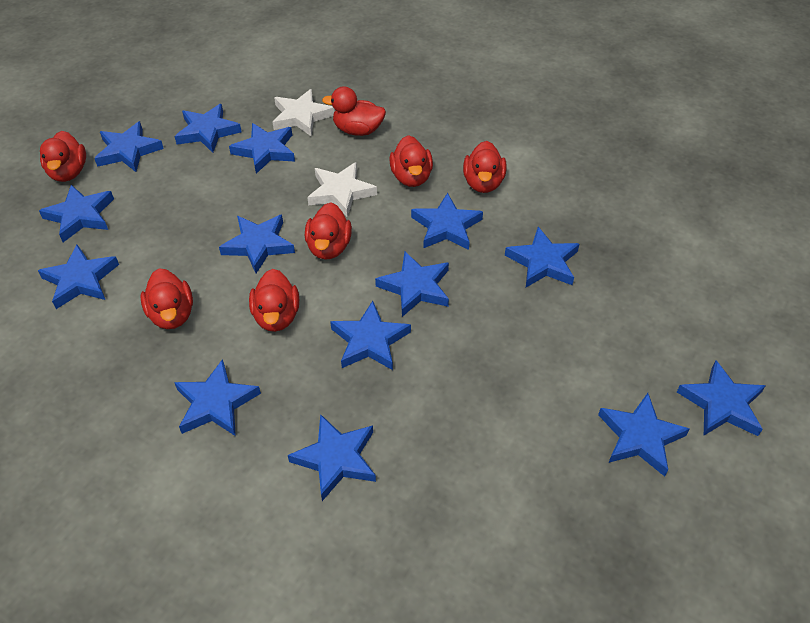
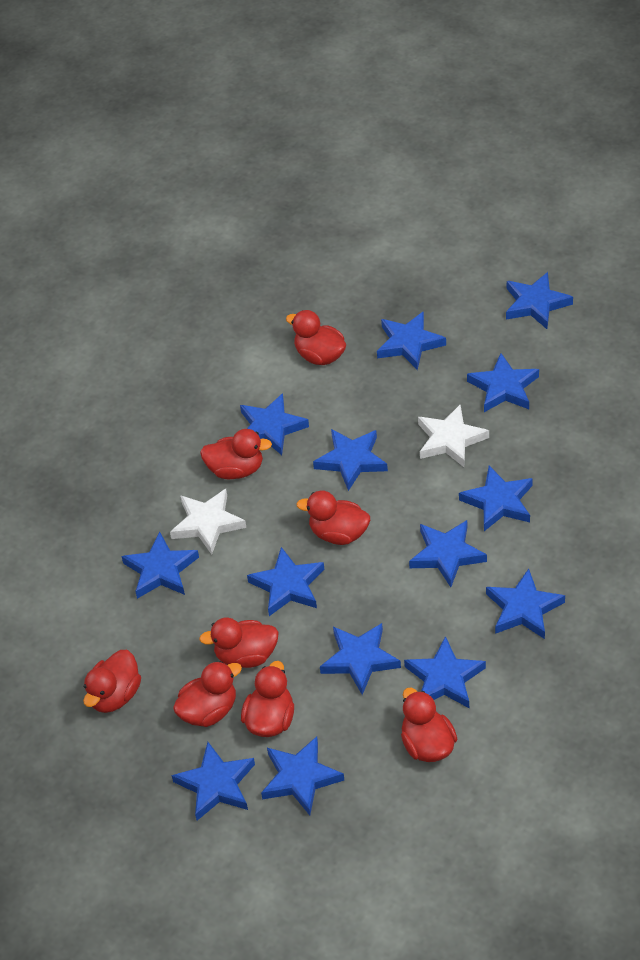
red duck: 7 -> 8

